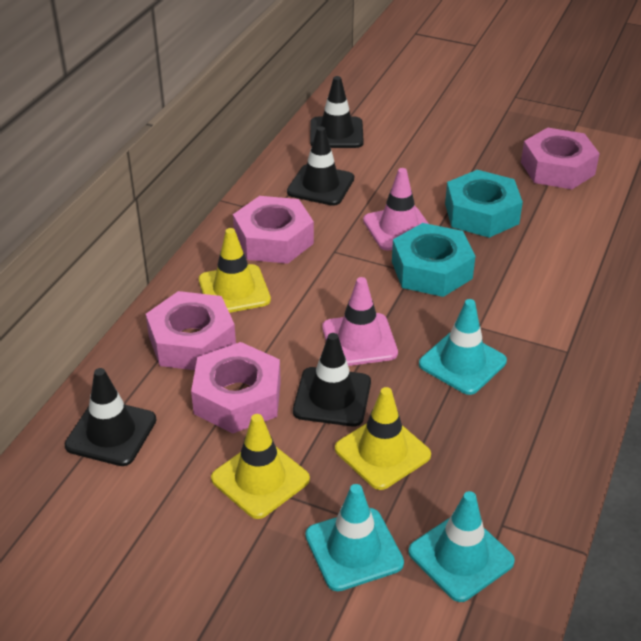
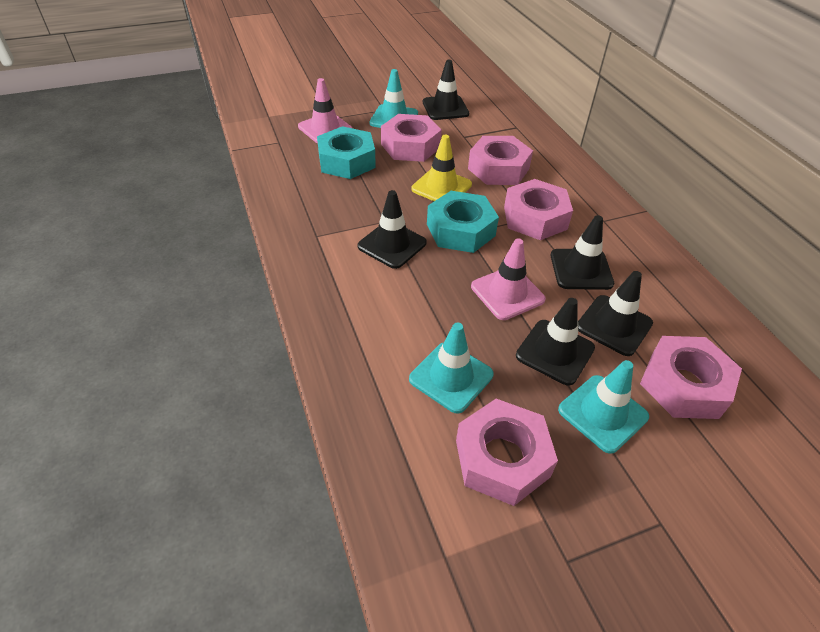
black traffic cone: 4 -> 5
pink nut: 4 -> 5
yellow traffic cone: 3 -> 1

